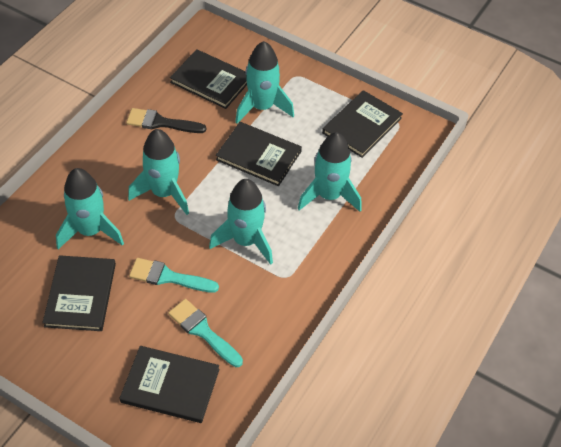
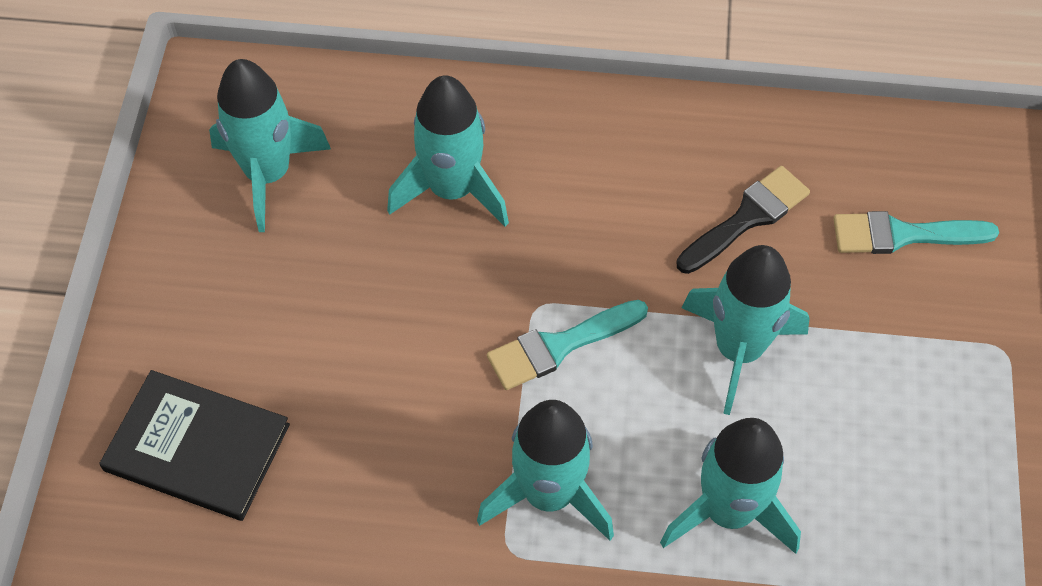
black book: 5 -> 1

